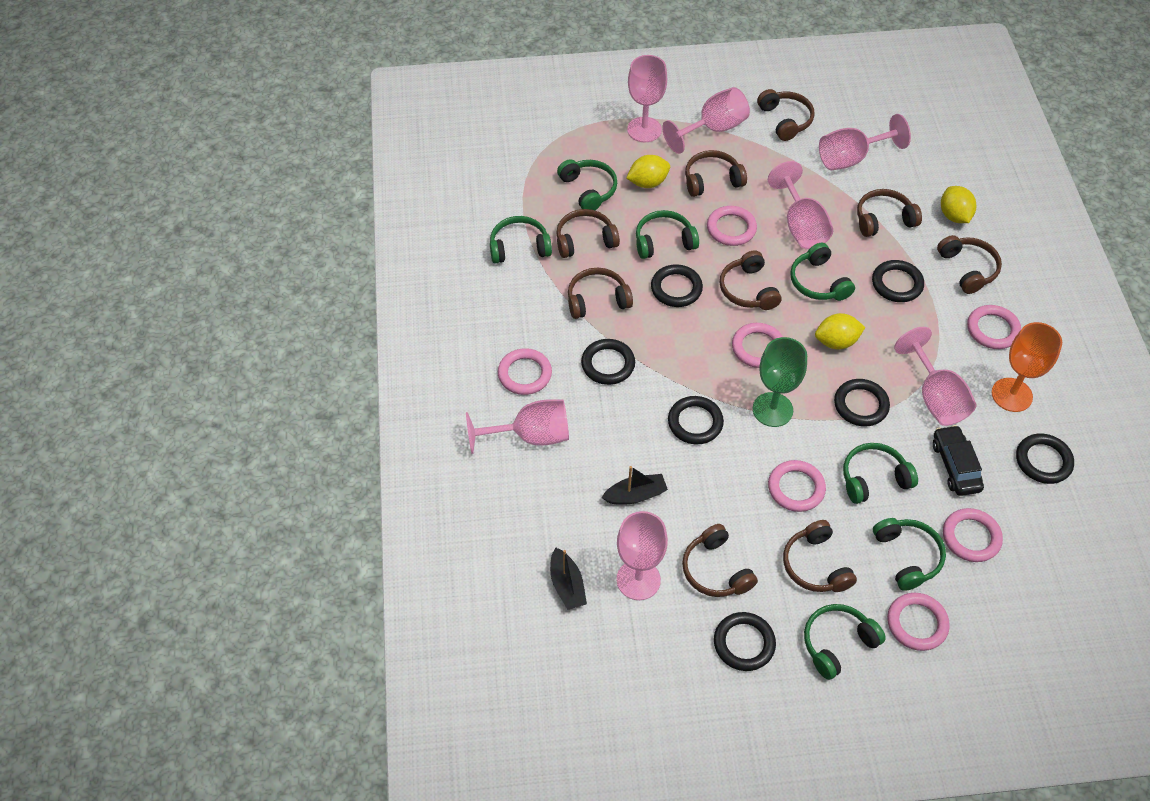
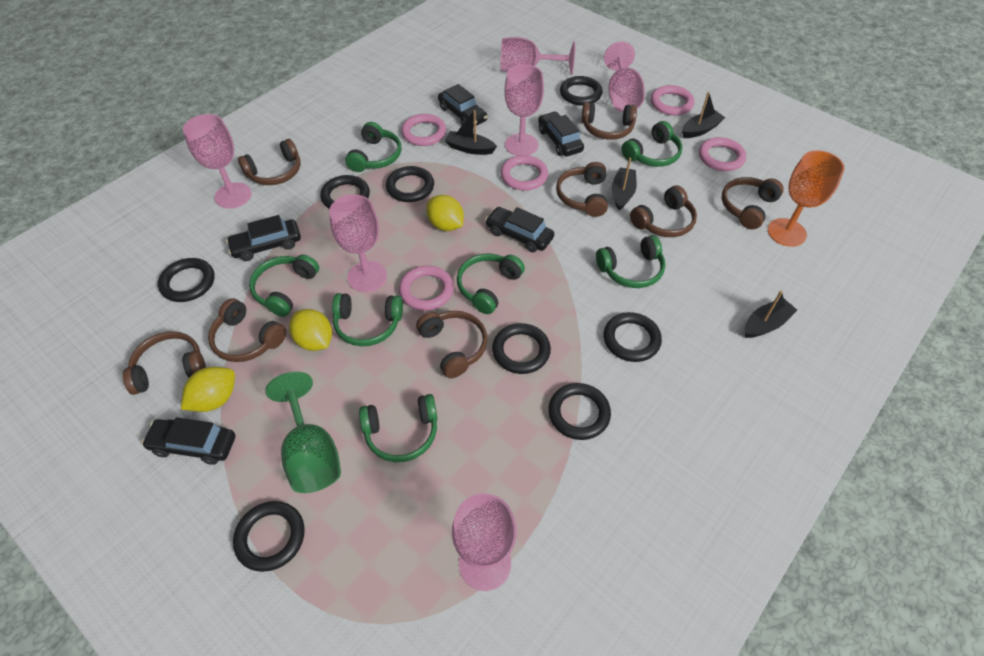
black boat: 2 -> 4
black car: 1 -> 5
black ring: 7 -> 8
brown headphones: 9 -> 8
pink goblet: 7 -> 6
pink ring: 7 -> 5

